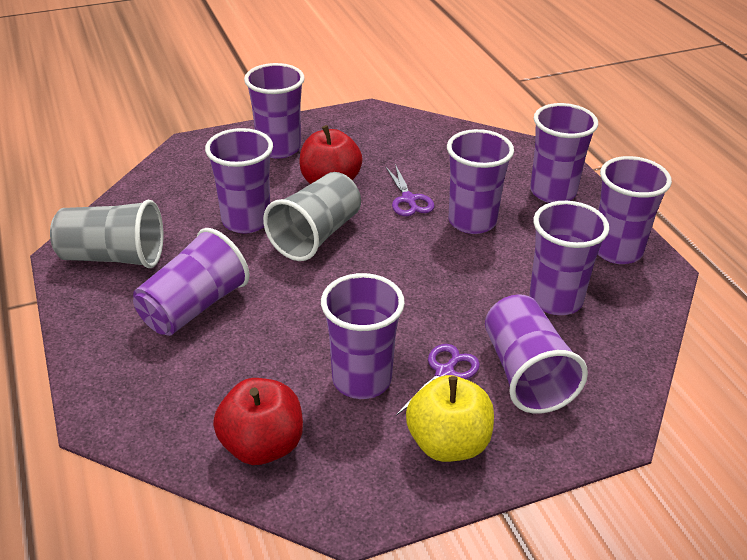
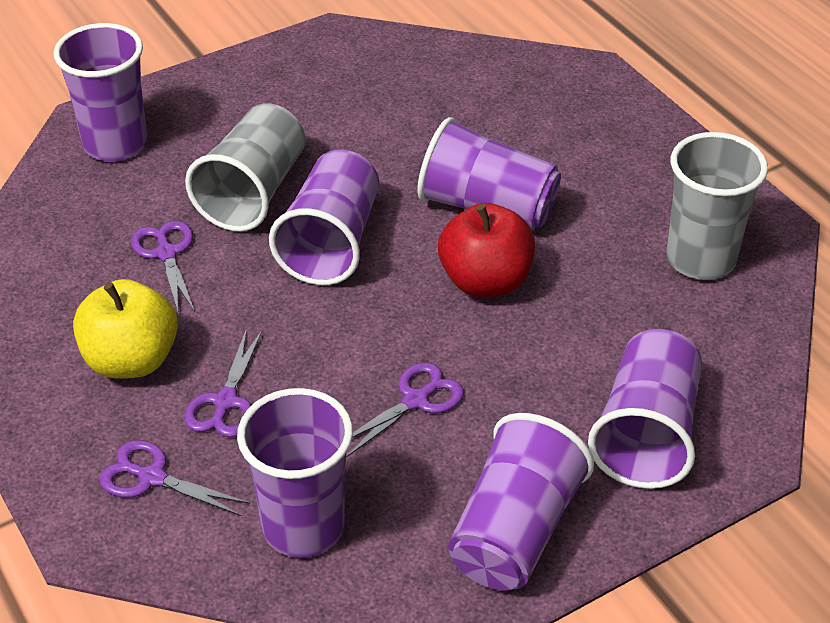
purple cup: 9 -> 6
purple scissors: 2 -> 4
red apple: 2 -> 1

